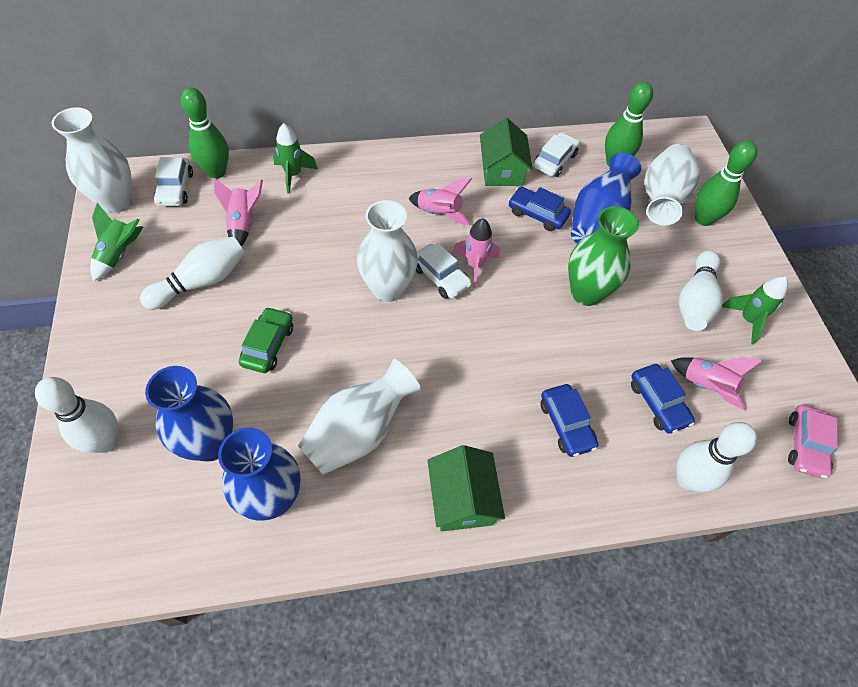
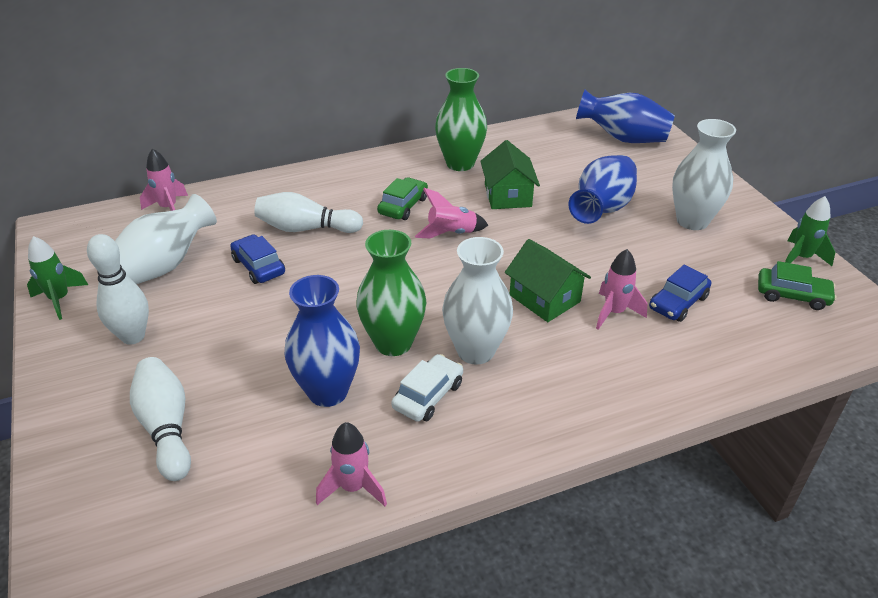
blue car: 3 -> 2
green bowling pin: 3 -> 0
green car: 1 -> 2
green rocket: 3 -> 2
green vase: 1 -> 2
pink car: 1 -> 0
white bowling pin: 4 -> 3
white car: 3 -> 1
white vase: 4 -> 3

